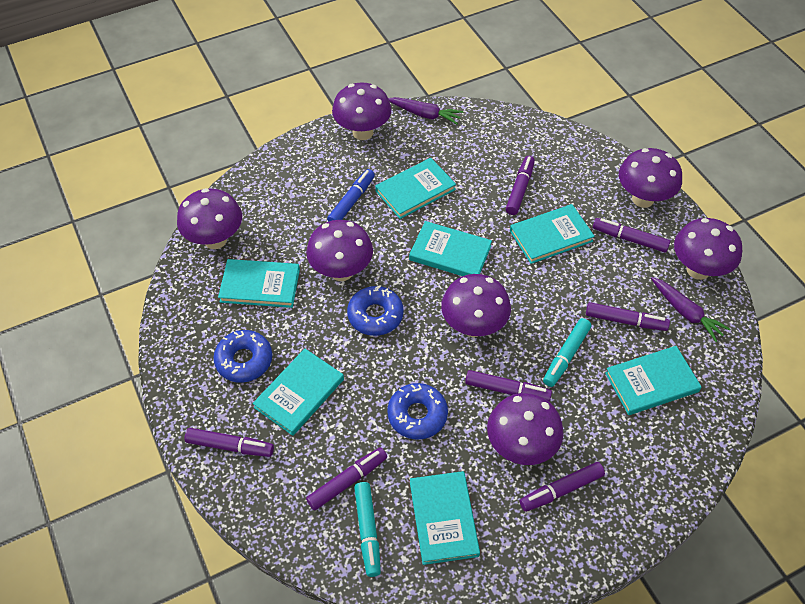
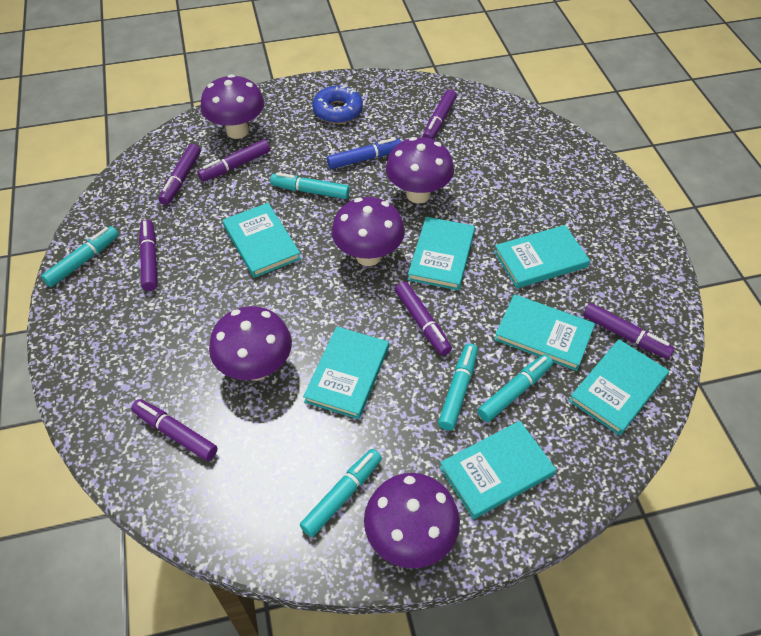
blue donut: 3 -> 1
purple carrot: 2 -> 0
purple mushroom: 7 -> 5
turquoise marker: 2 -> 5

